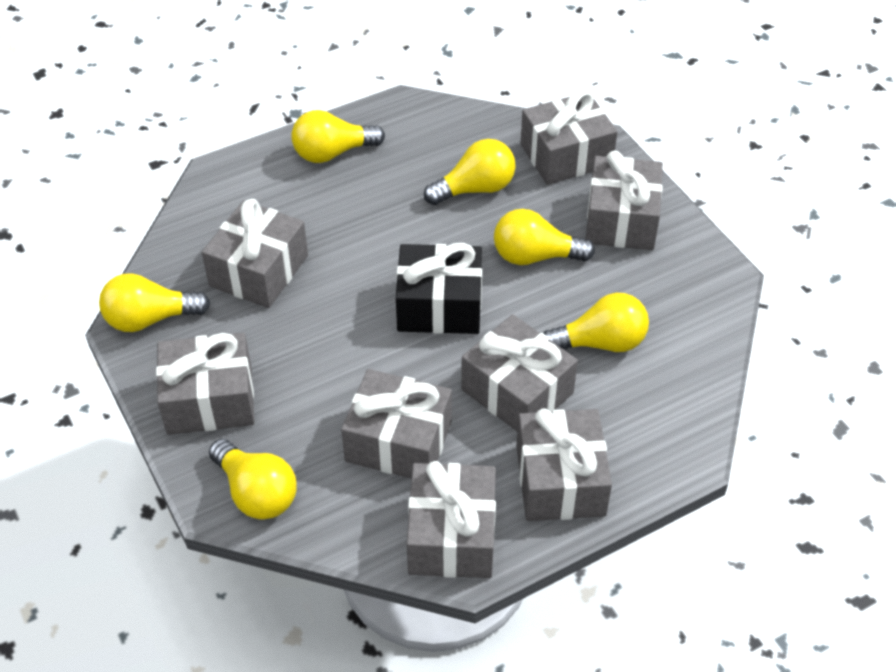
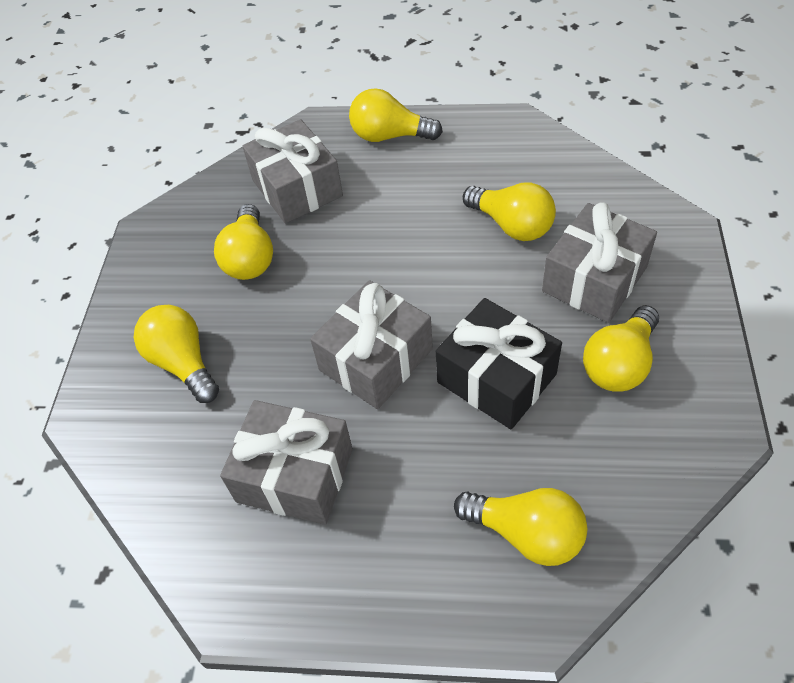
grey gift: 8 -> 4

